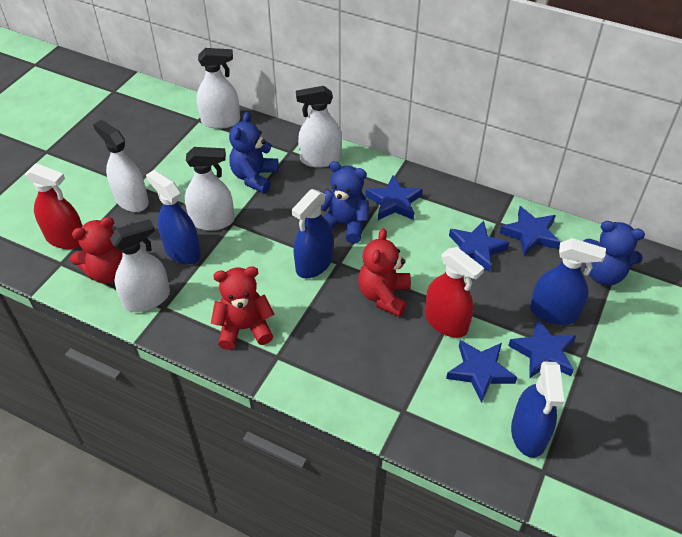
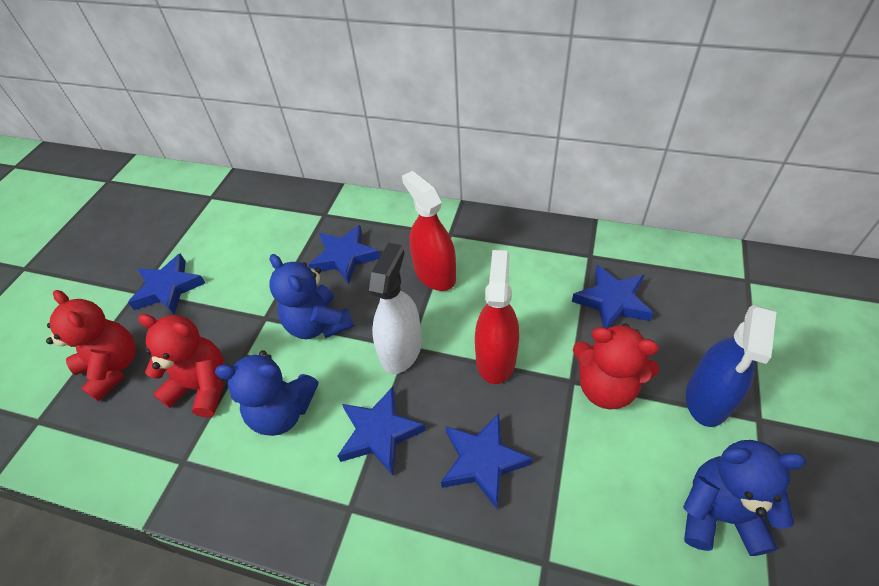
blue spray bottle: 4 -> 1
white spray bottle: 5 -> 1

